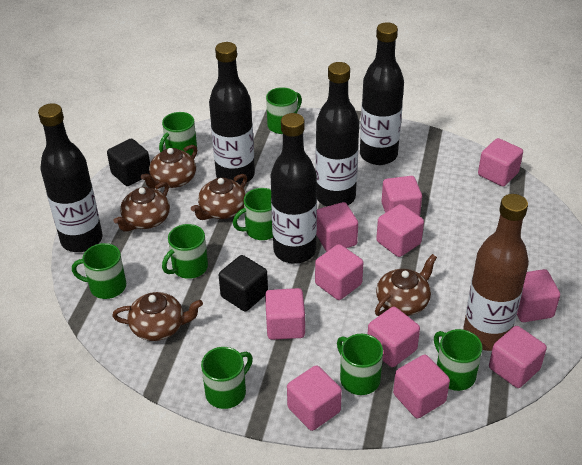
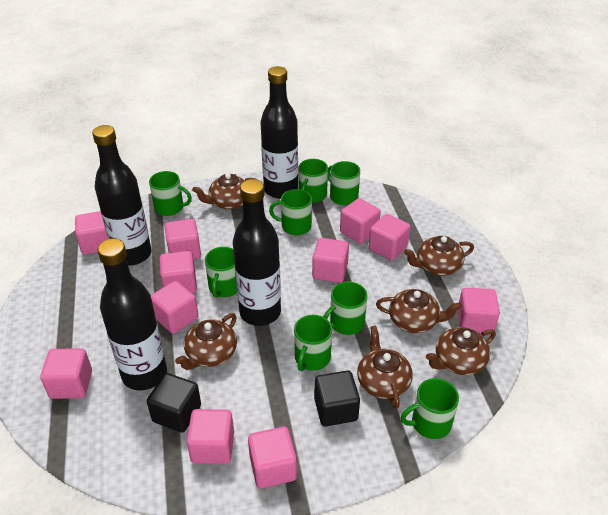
black bottle: 5 -> 4
brown bottle: 1 -> 0
brown teapot: 5 -> 6

